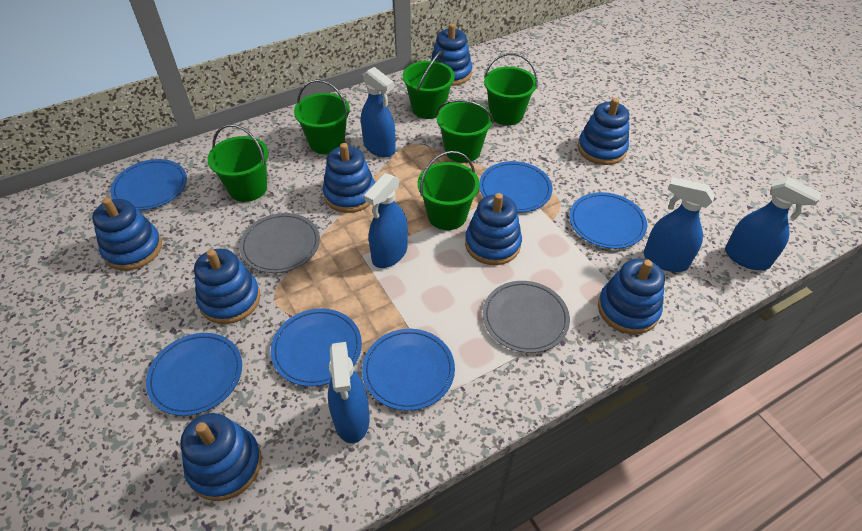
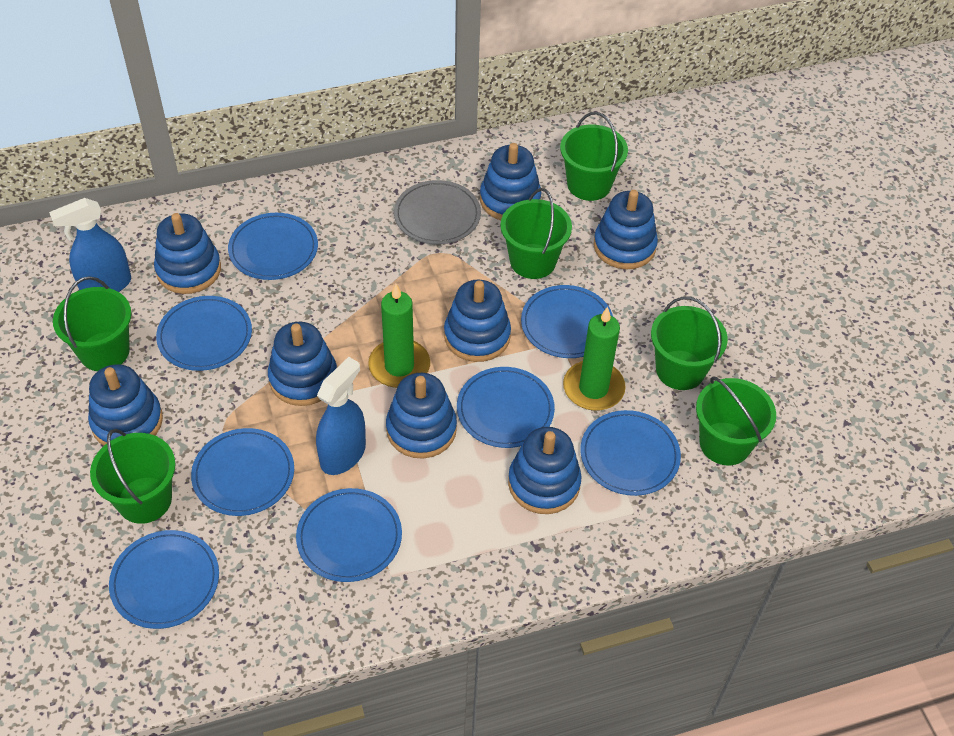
blue plate: 6 -> 8
blue spray bottle: 5 -> 2
green candle: 0 -> 2
grey plate: 2 -> 1

